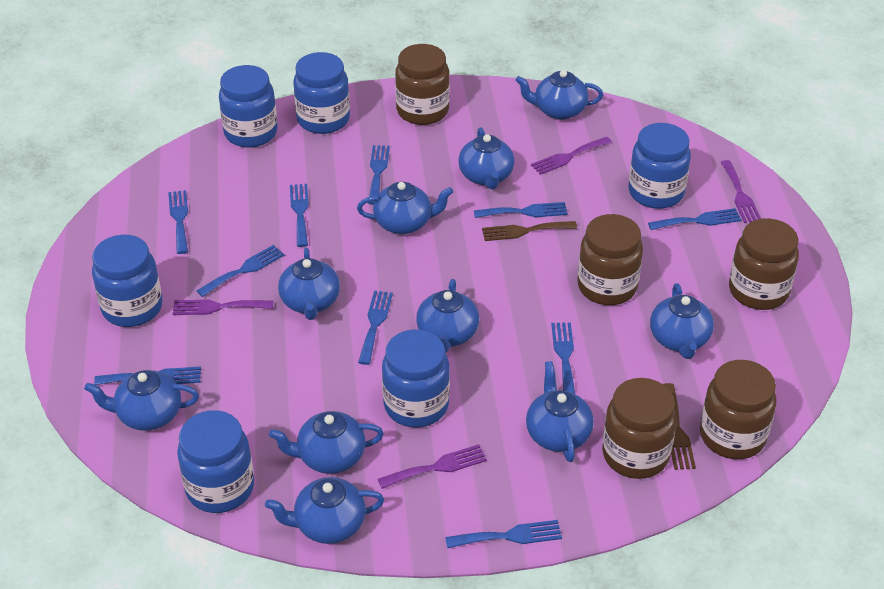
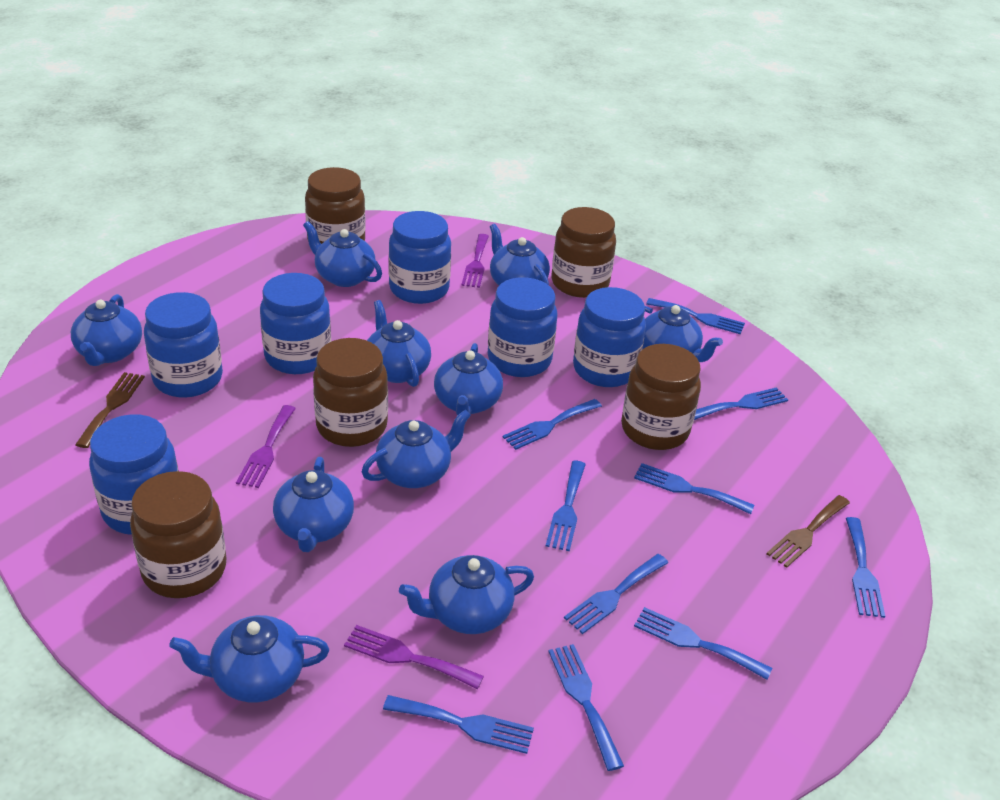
purple fork: 4 -> 3

